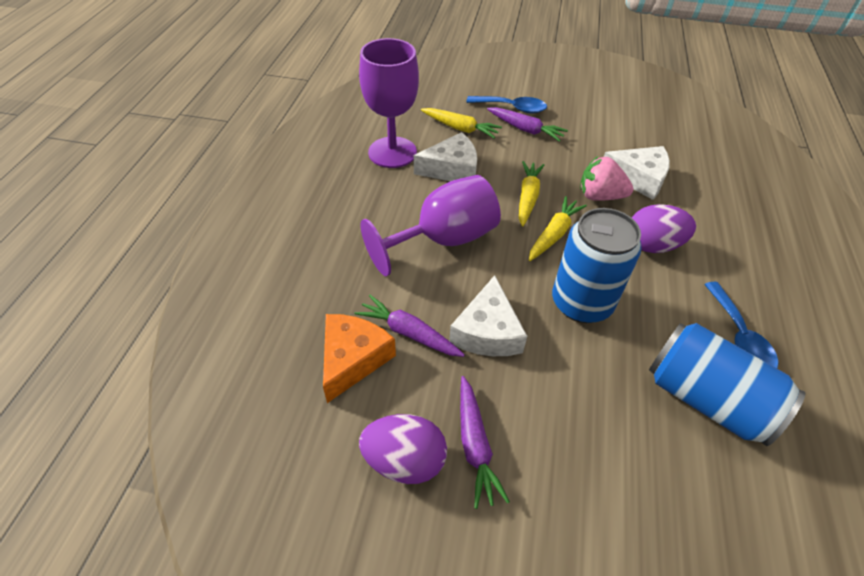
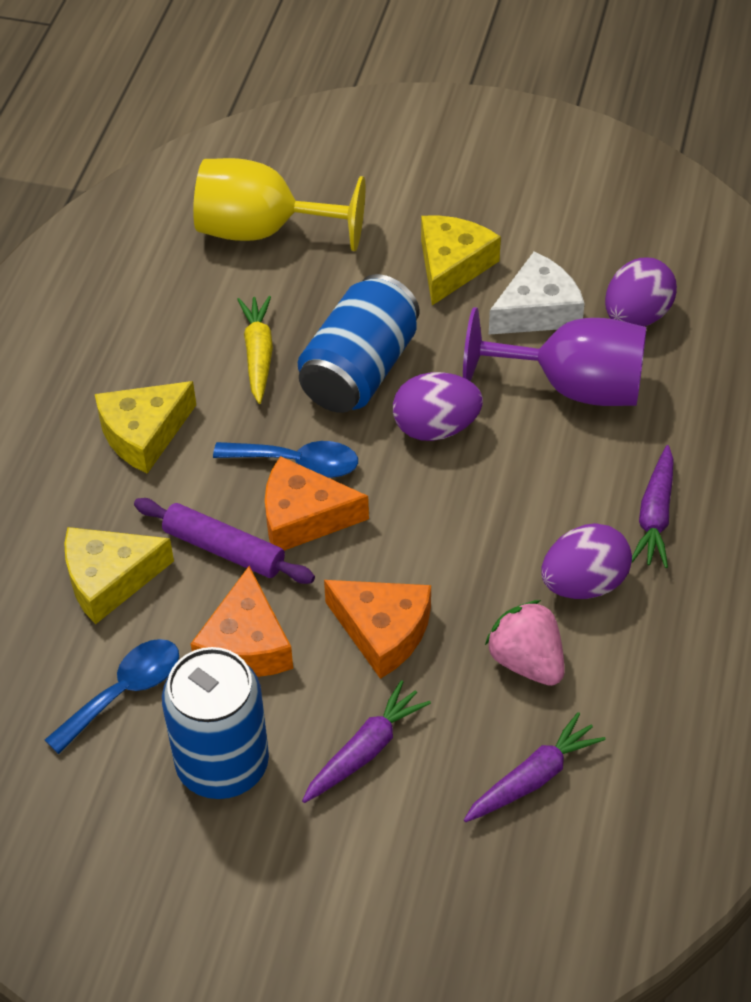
orange cheese: 1 -> 3
purple egg: 2 -> 3
purple goblet: 2 -> 1
purple rolling pin: 0 -> 1
white cheese: 3 -> 1
yellow carrot: 3 -> 1
yellow cheese: 0 -> 3
yellow goblet: 0 -> 1

